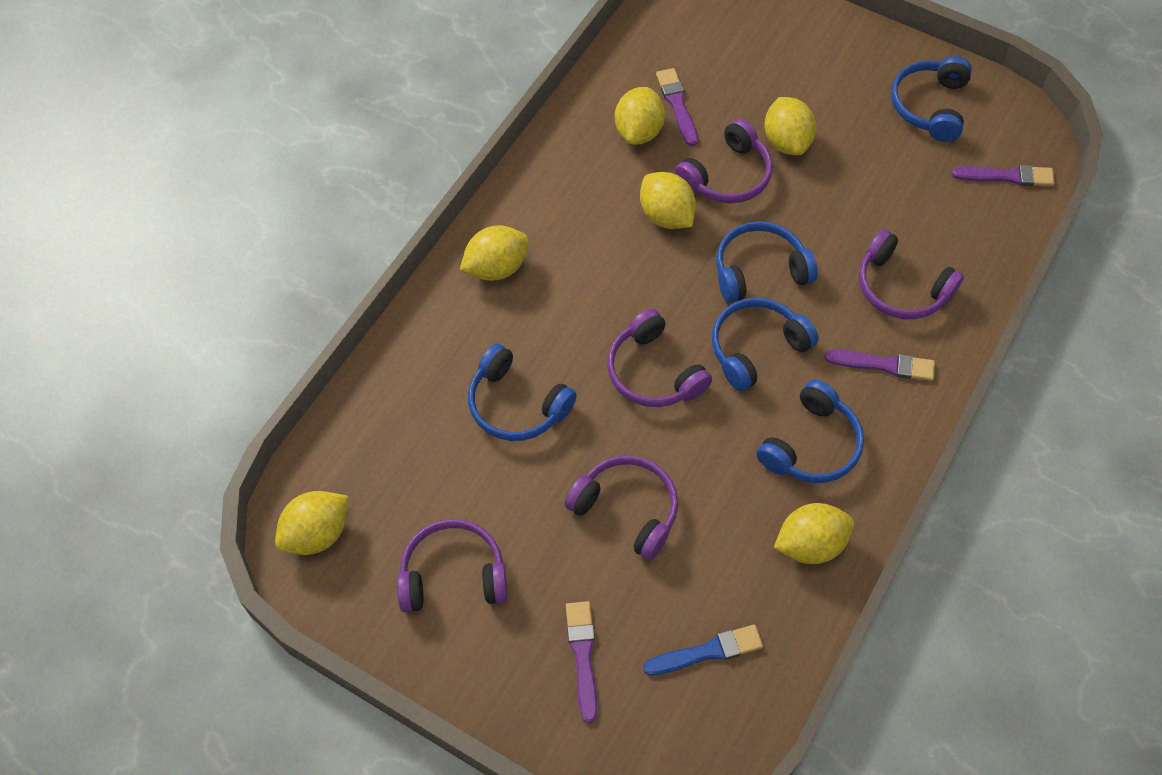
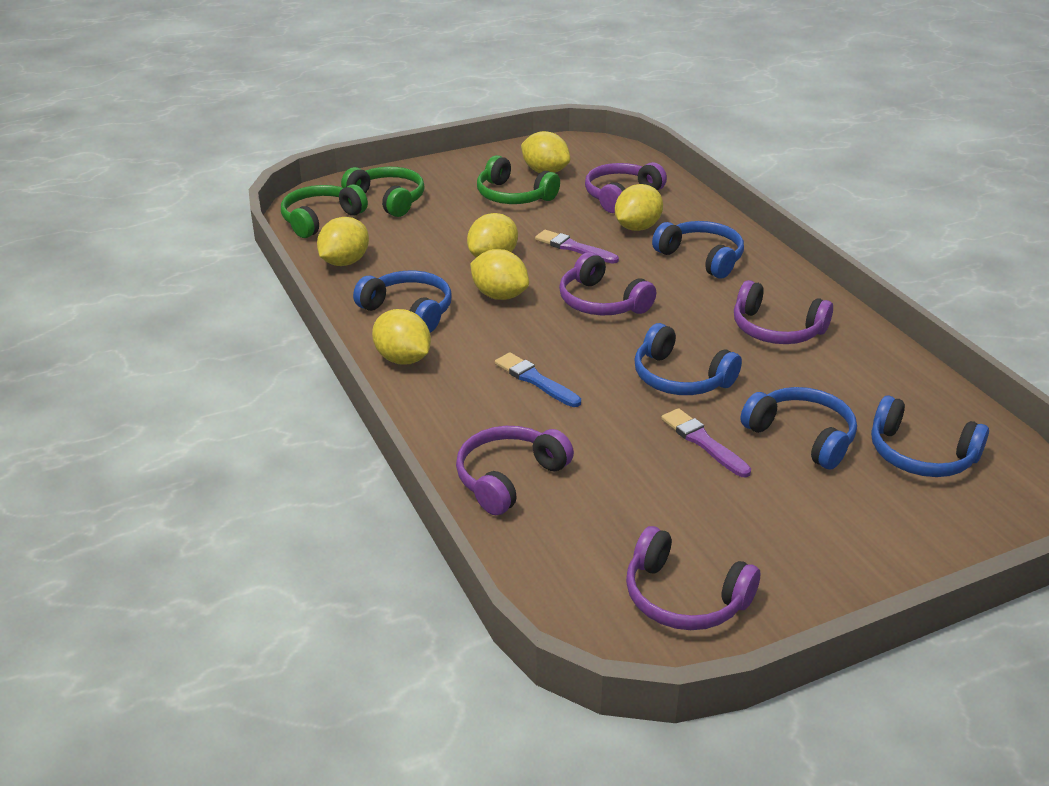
green headphones: 0 -> 3
purple brush: 4 -> 2

